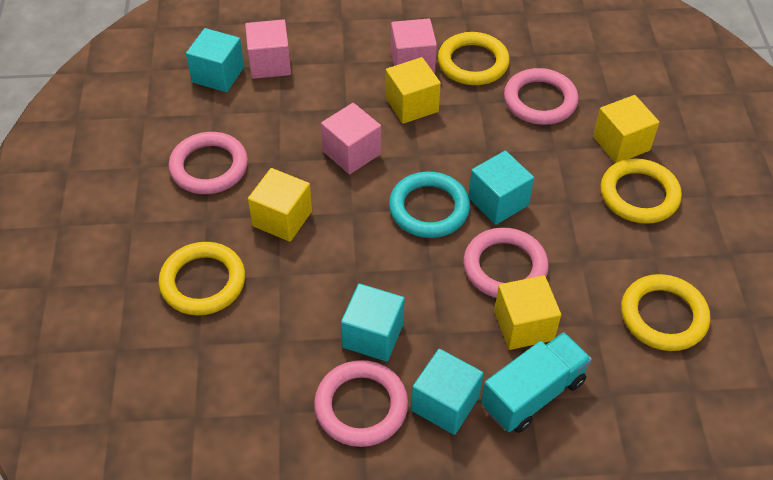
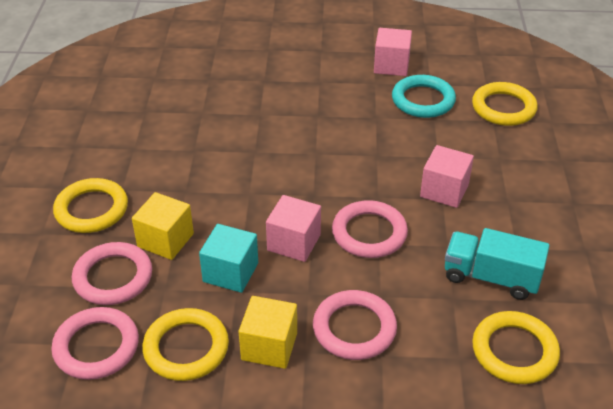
turquoise cube: 4 -> 1
yellow cube: 4 -> 2

